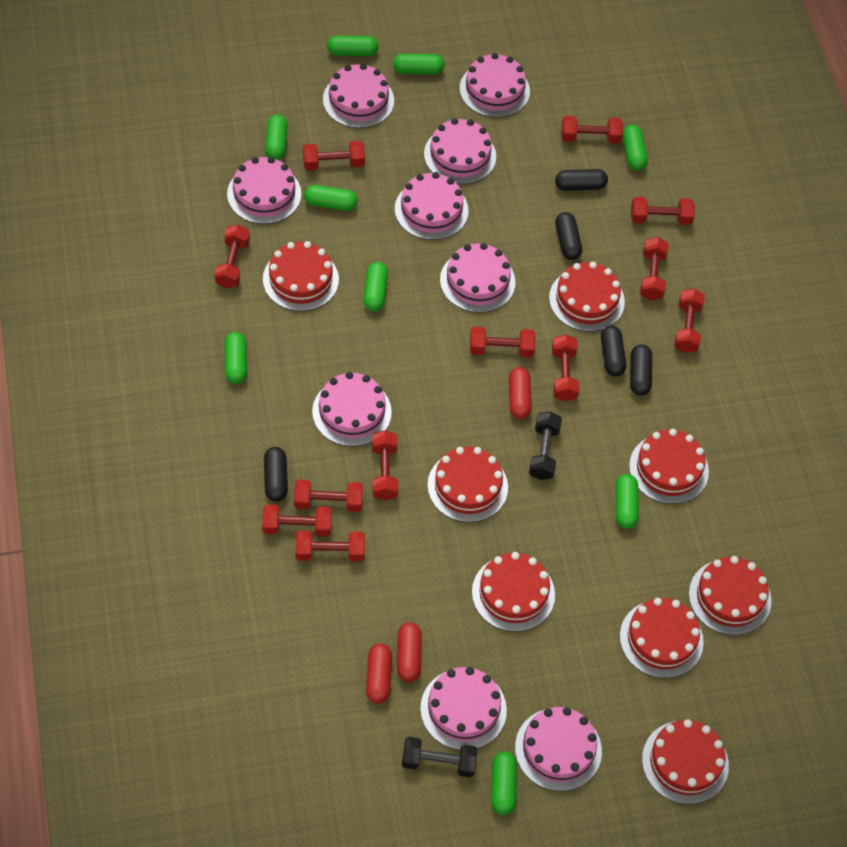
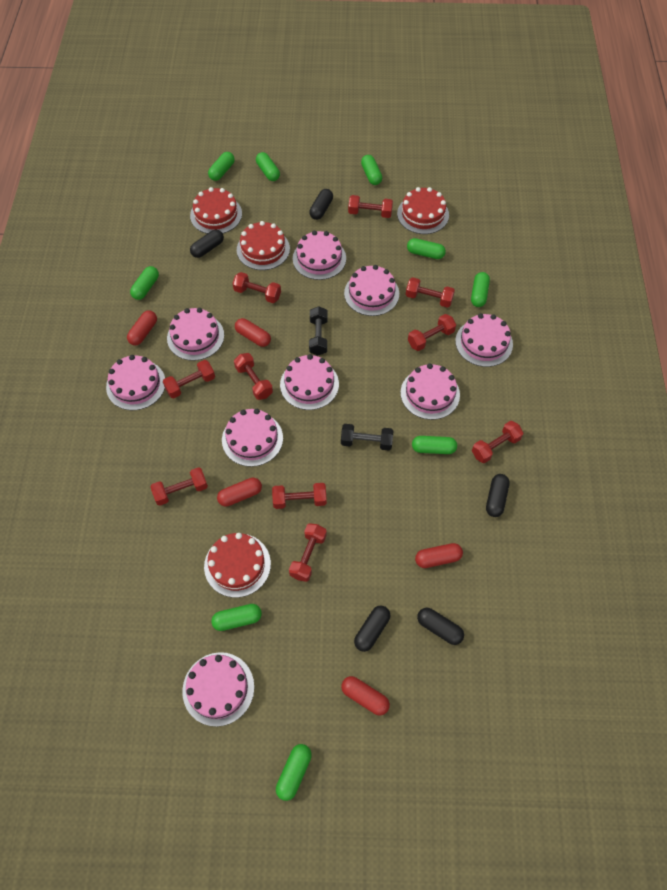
red cake: 8 -> 4
red capsule: 3 -> 5
red dumbbell: 12 -> 10

